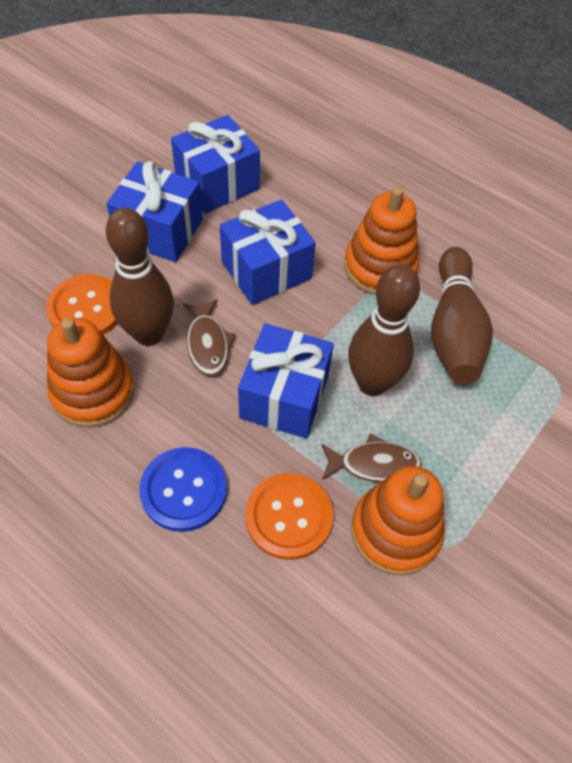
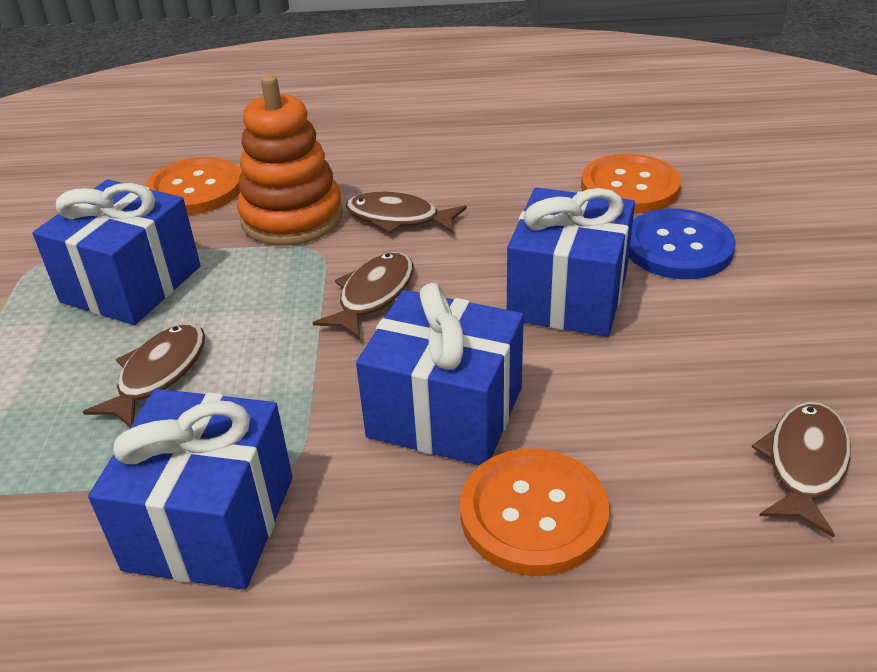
brown bowling pin: 3 -> 0
brown fish: 2 -> 4
orange button: 2 -> 3
orange stacking toy: 3 -> 1

